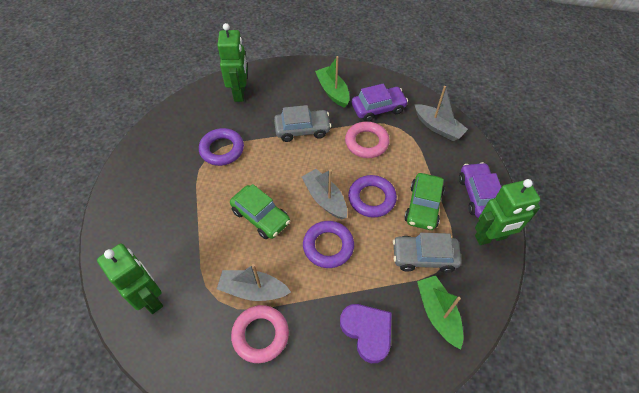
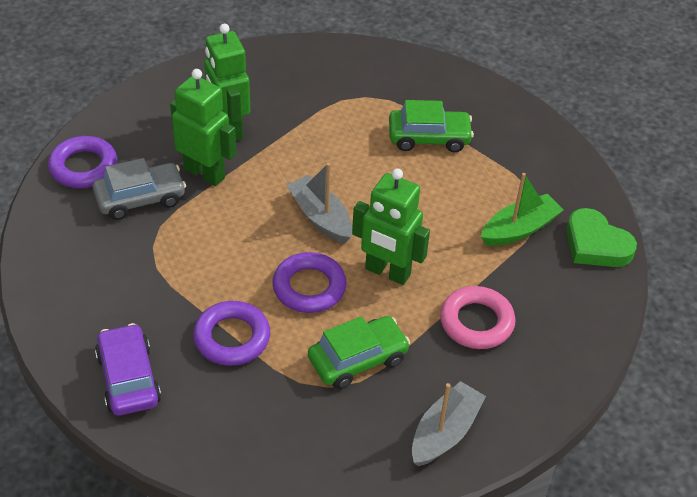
green boat: 2 -> 1
green heart: 0 -> 1
grey boat: 3 -> 2
grey car: 2 -> 1
pink ring: 2 -> 1
purple car: 2 -> 1
purple heart: 1 -> 0

